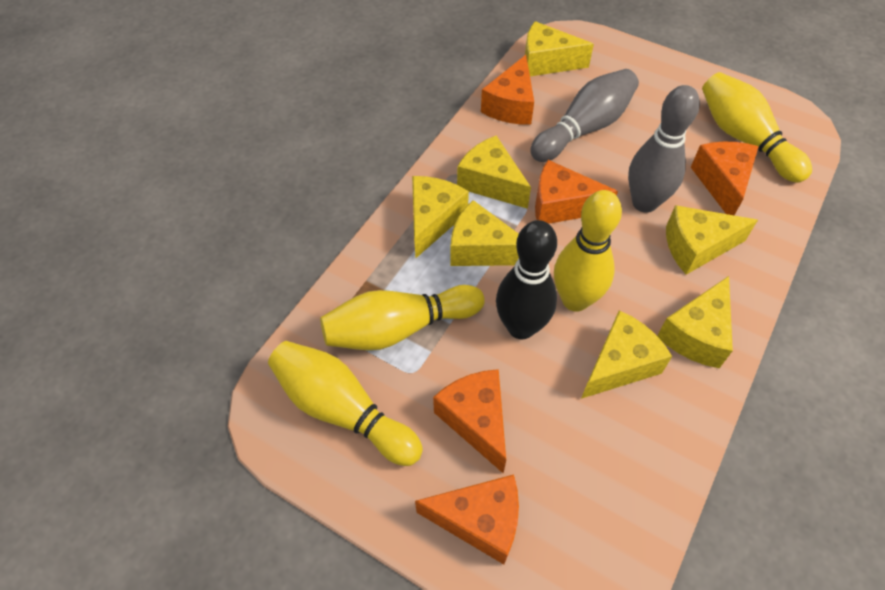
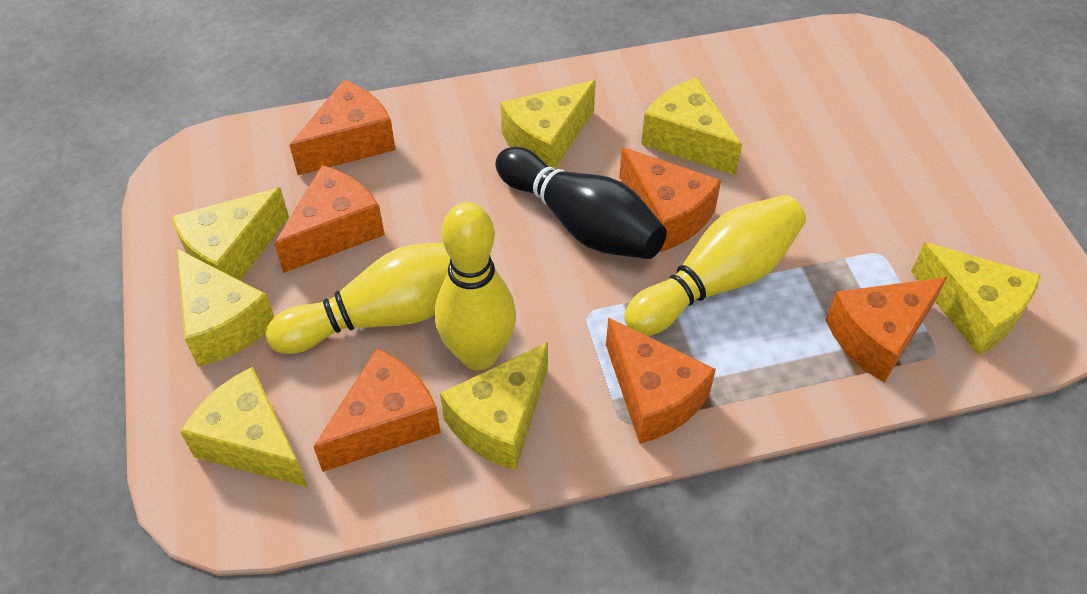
grey bowling pin: 2 -> 0
orange cheese: 5 -> 6
yellow bowling pin: 4 -> 3

